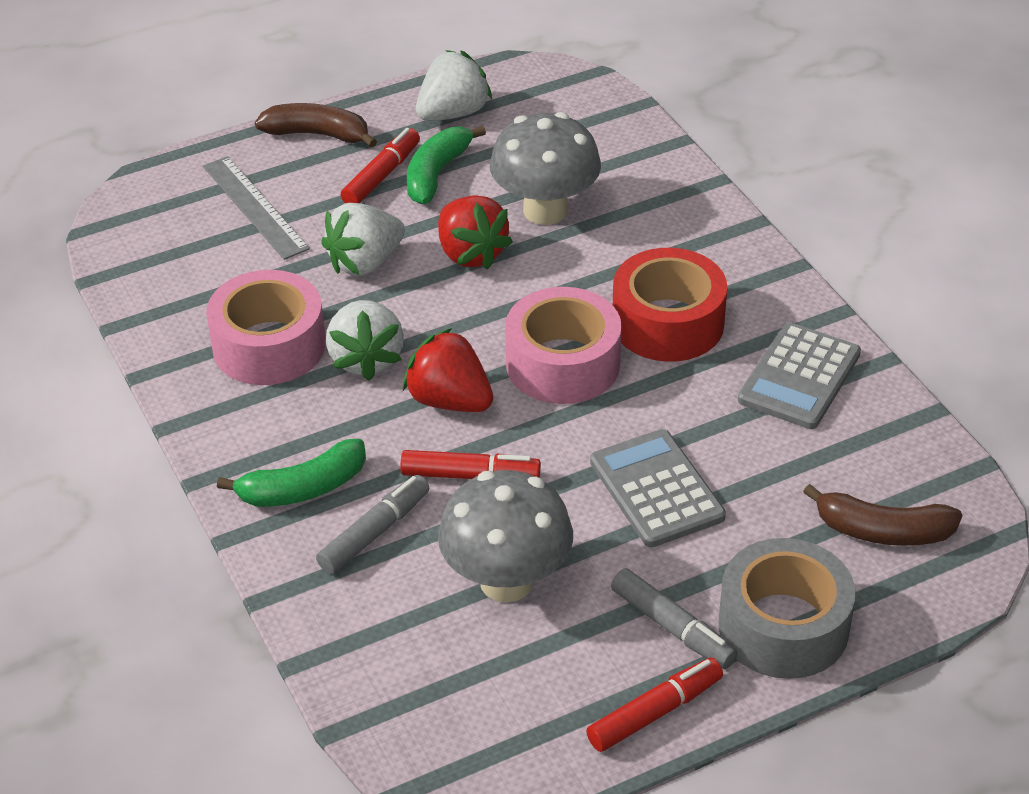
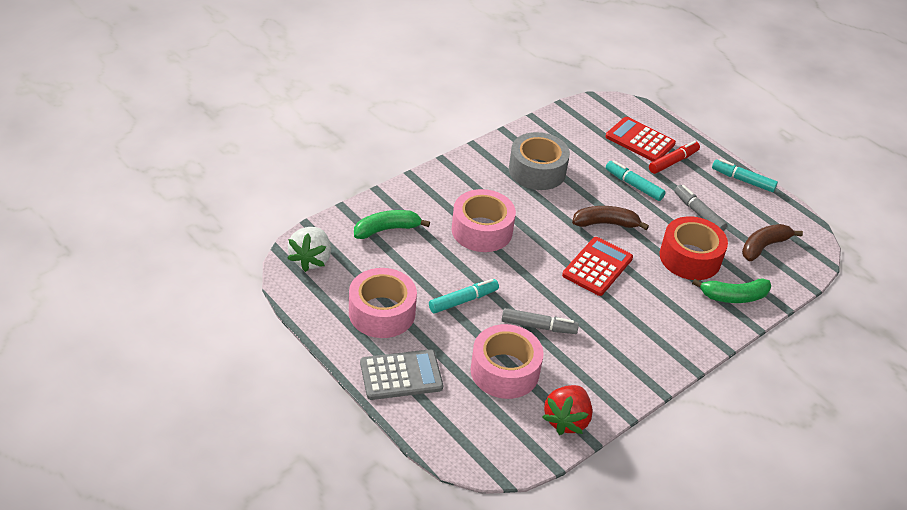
grey calculator: 2 -> 1
grey mushroom: 2 -> 0
grey ruler: 1 -> 0
pink tape: 2 -> 3
red calculator: 0 -> 2
red marker: 3 -> 1
red strawberry: 2 -> 1
turquoise marker: 0 -> 3
white strawberry: 3 -> 1

